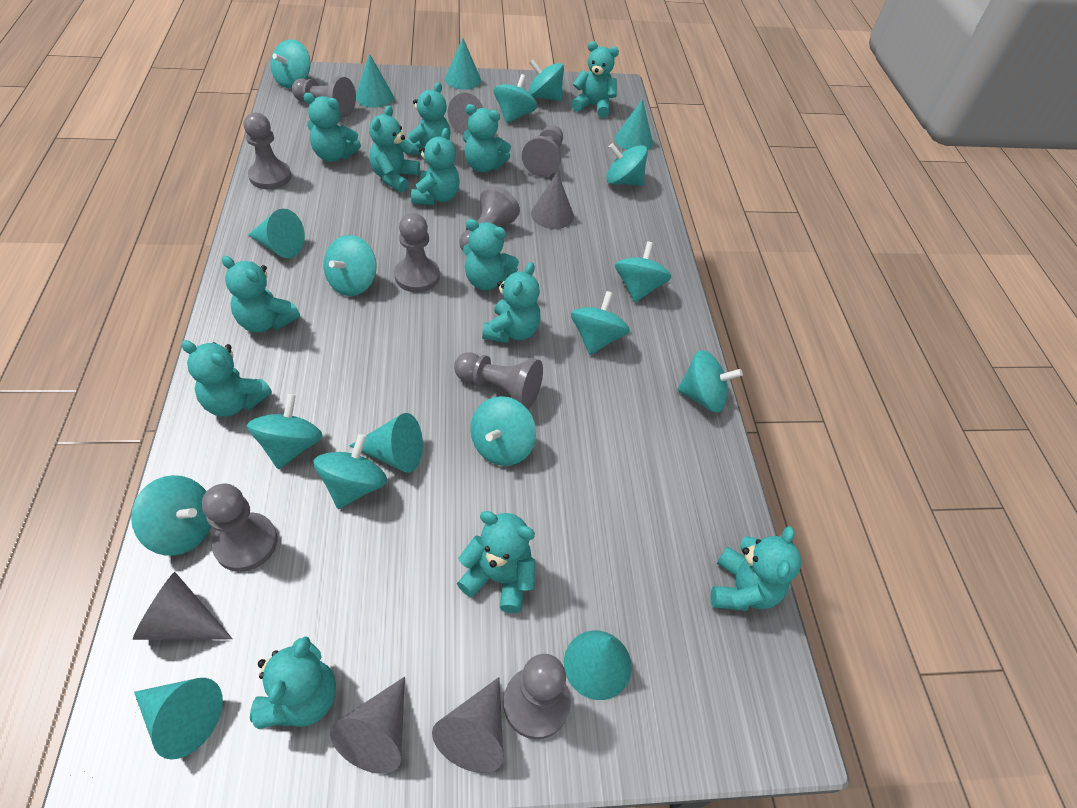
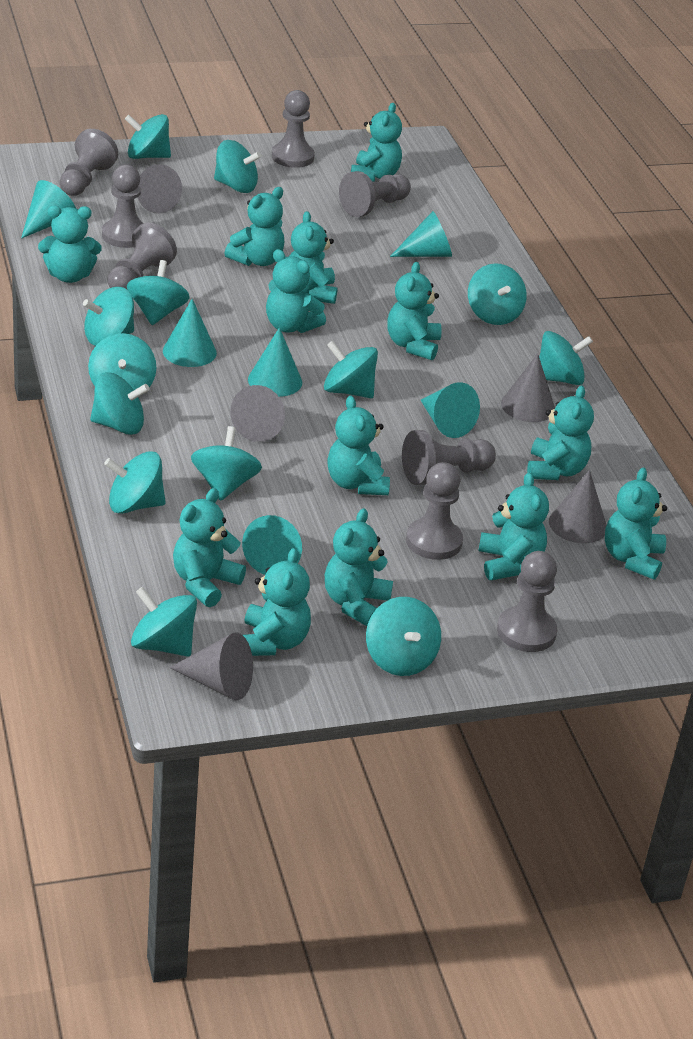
turquoise cone: 7 -> 6
turquoise spinning top: 12 -> 13

